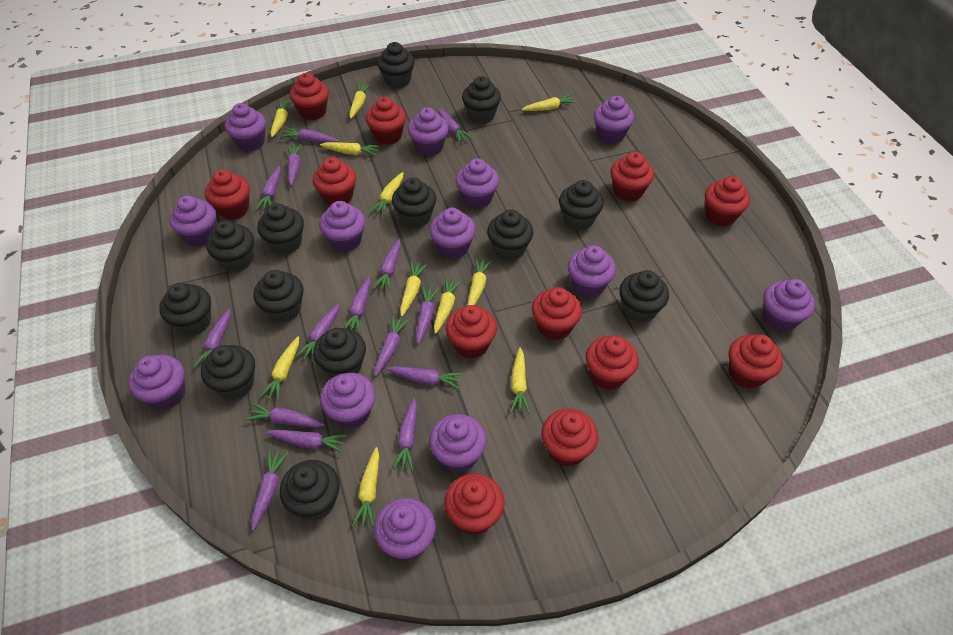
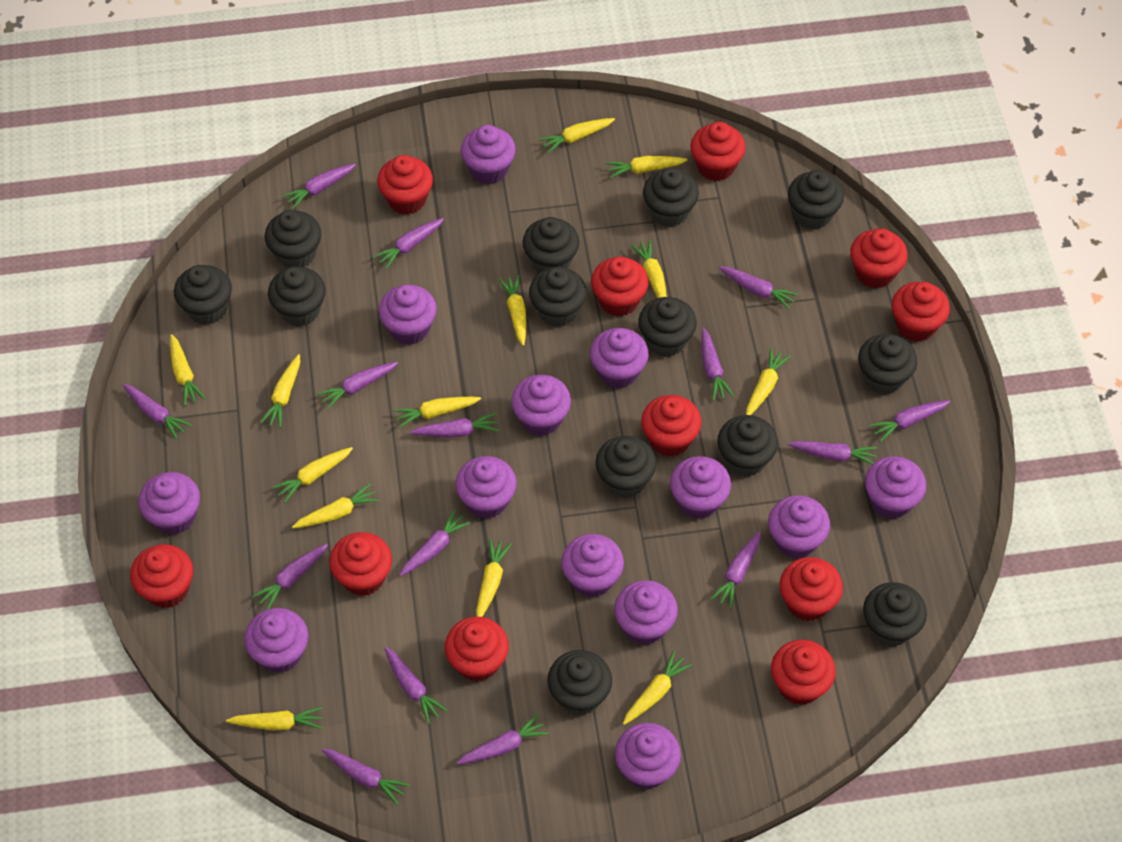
red cupcake: 12 -> 11
yellow carrot: 11 -> 13

